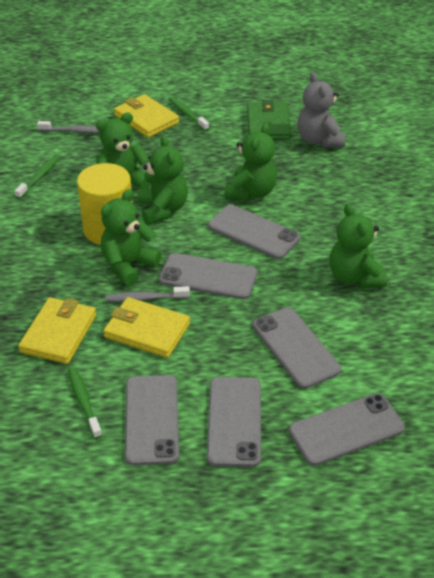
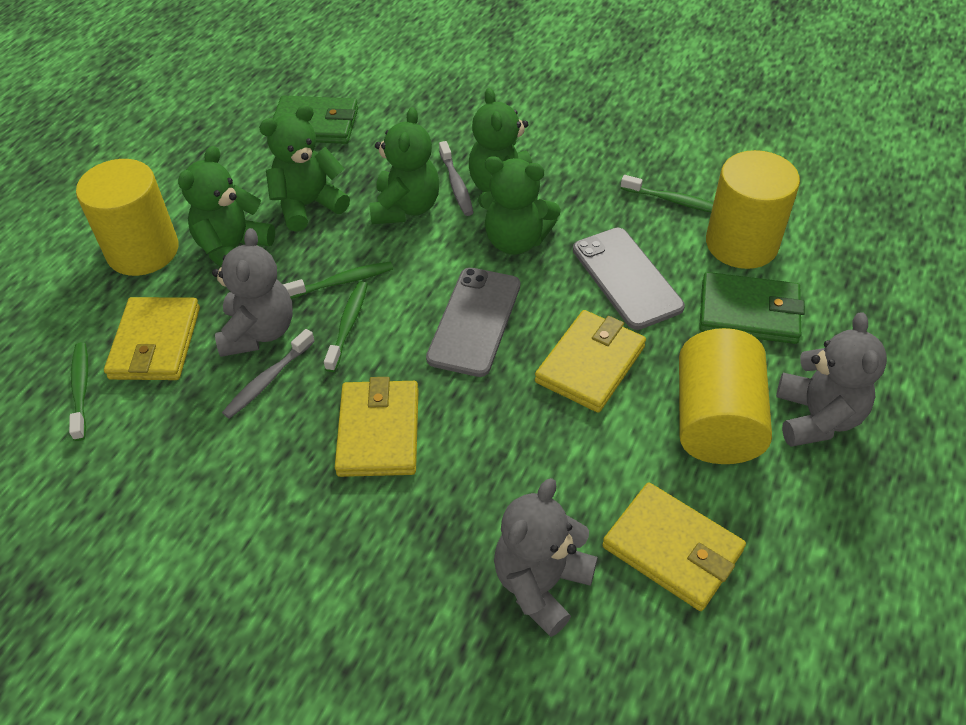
green toothbrush: 3 -> 4
green wallet: 1 -> 2
grey phone: 6 -> 2
grey teddy bear: 1 -> 3
yellow cylinder: 1 -> 3
yellow wallet: 3 -> 4

